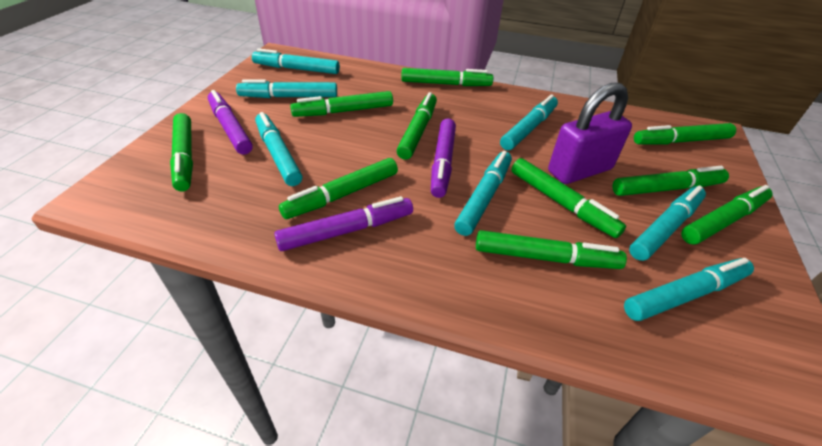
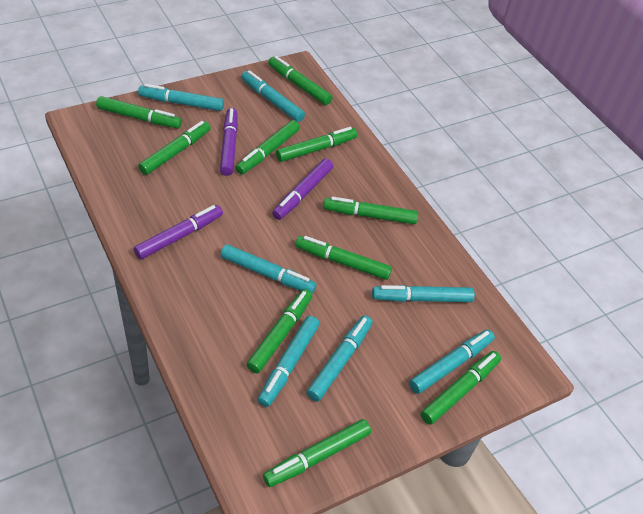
purple padlock: 1 -> 0

